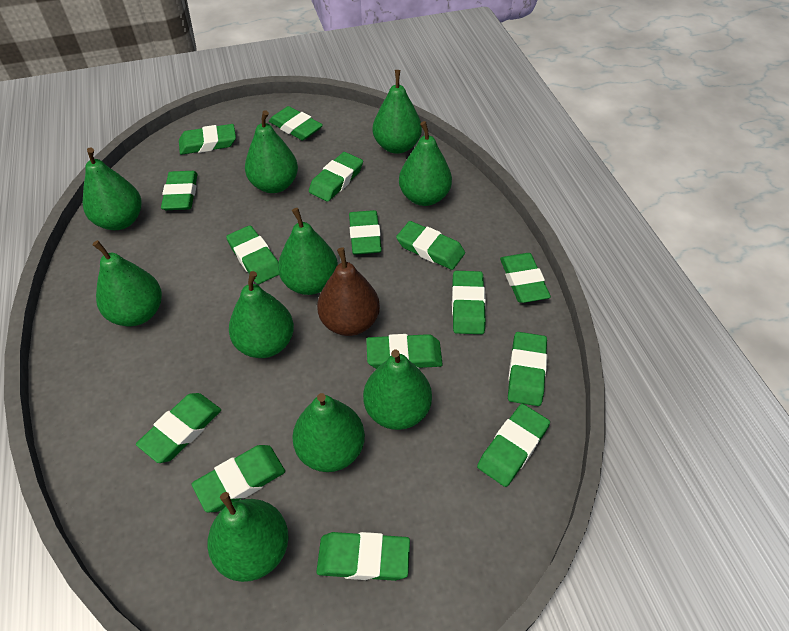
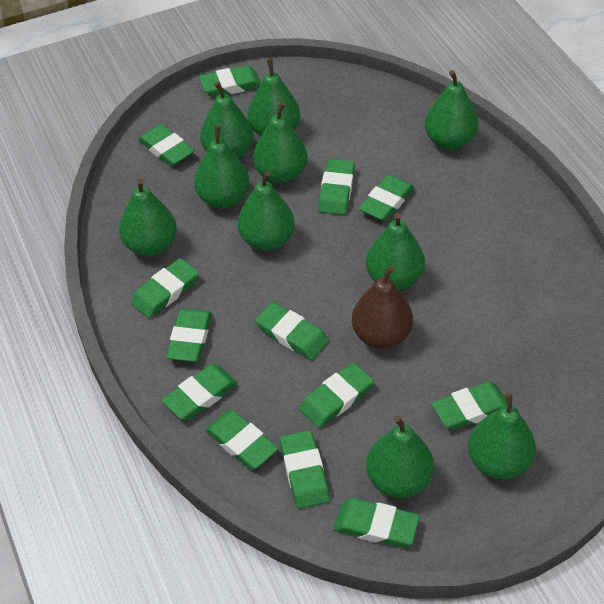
green eraser: 15 -> 13

